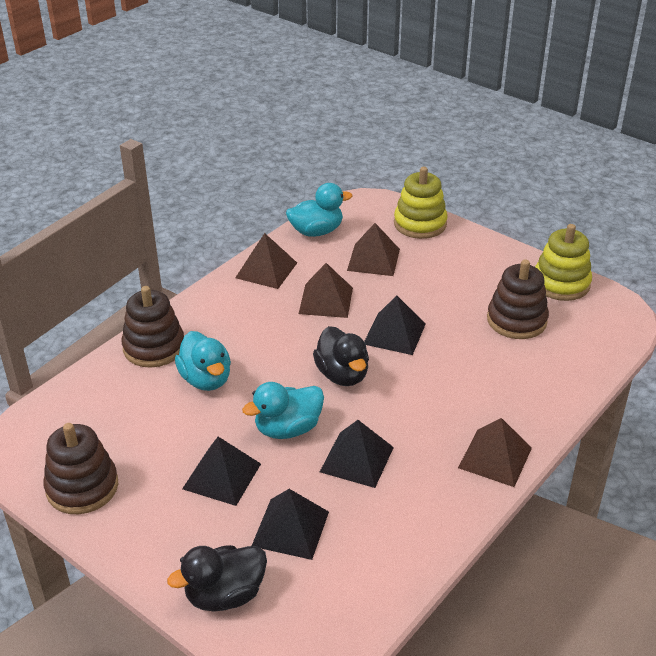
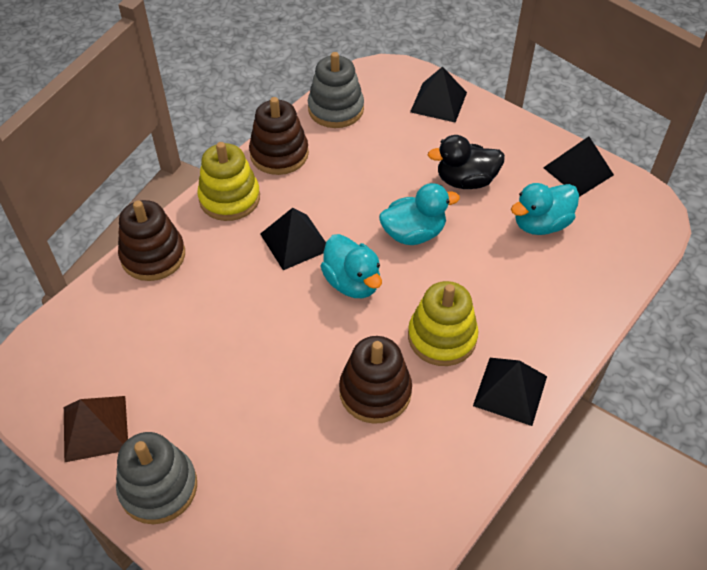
black duck: 2 -> 1
brown pyramid: 4 -> 1
grey stacking toy: 0 -> 2

